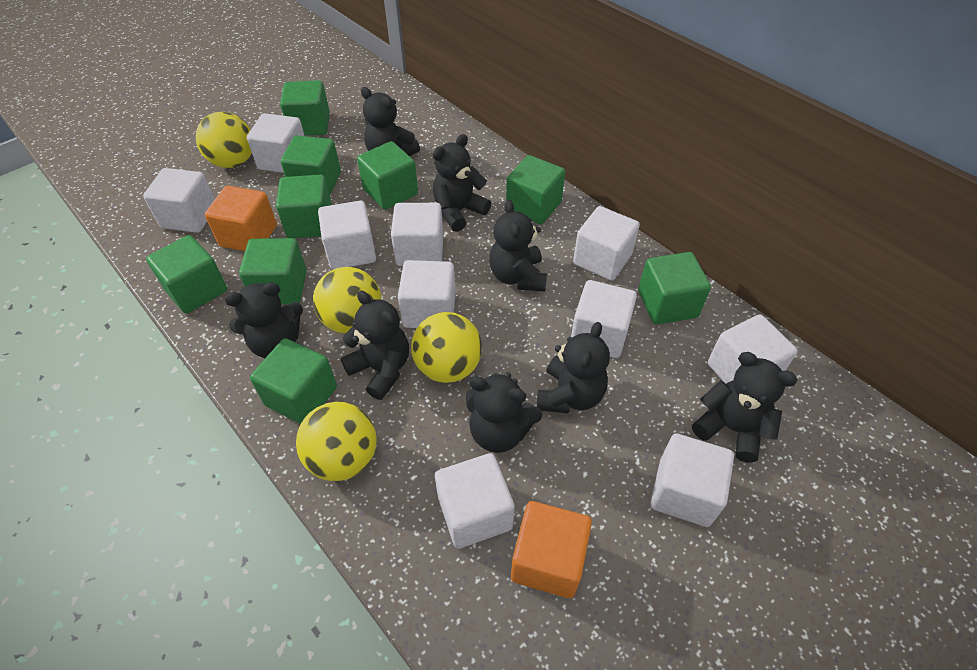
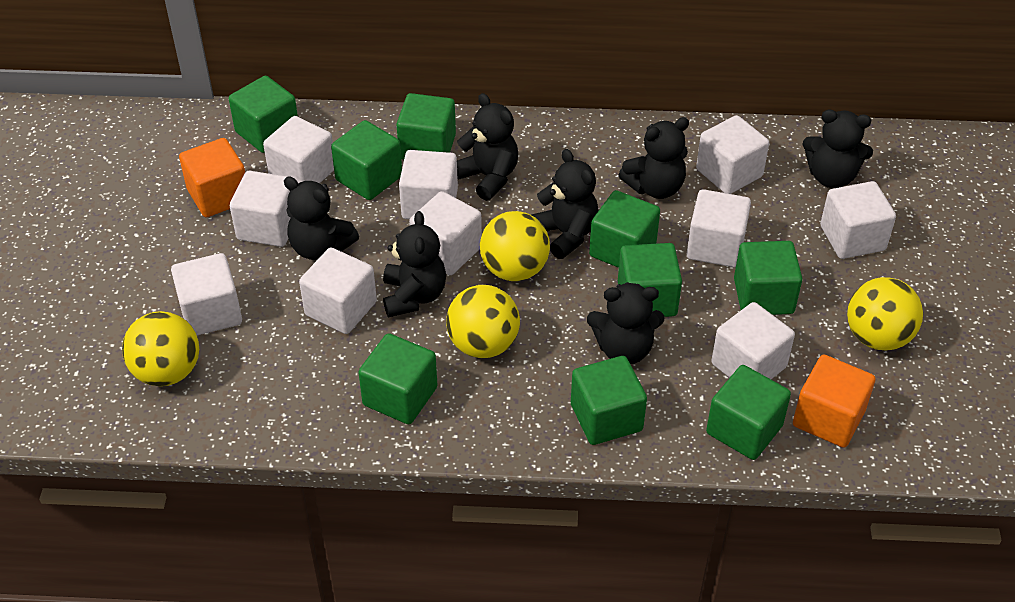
black teddy bear: 8 -> 7

